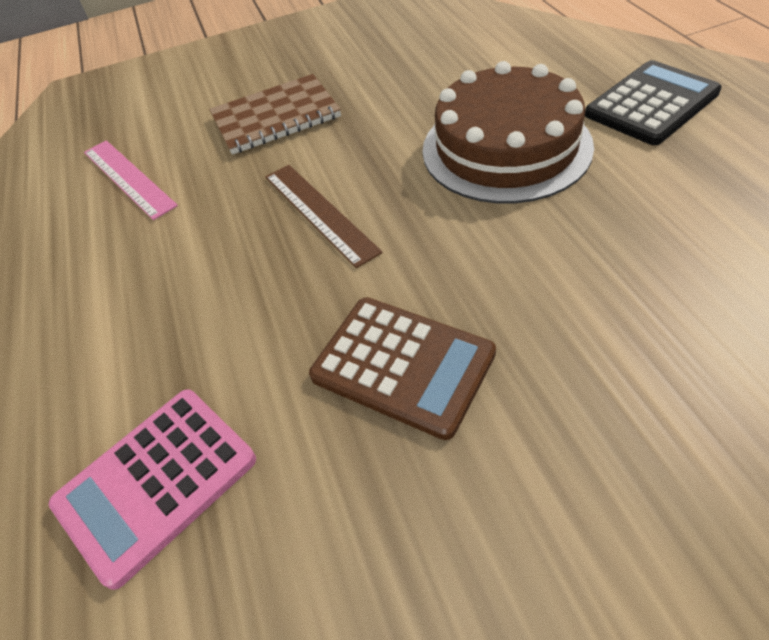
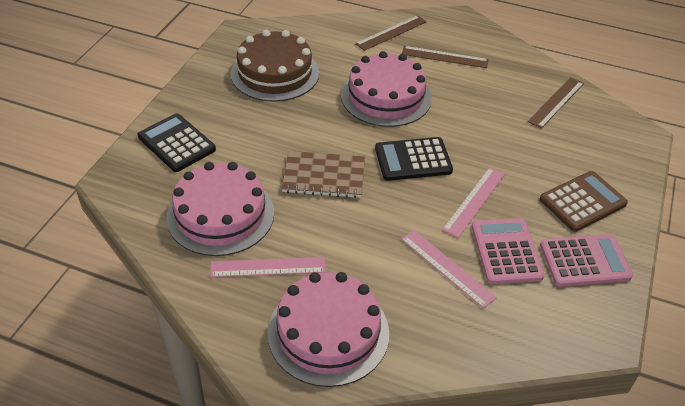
black calculator: 1 -> 2
brown ruler: 1 -> 3
pink cake: 0 -> 3
pink calculator: 1 -> 2
pink ruler: 1 -> 3

